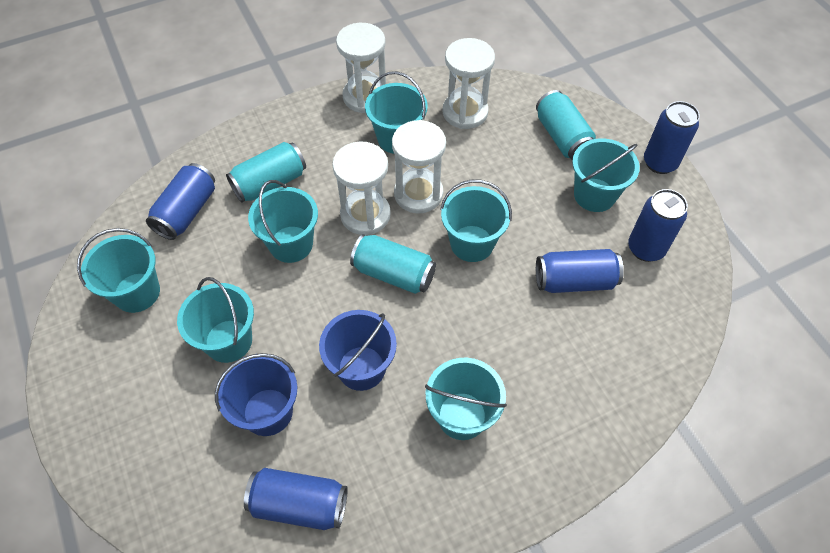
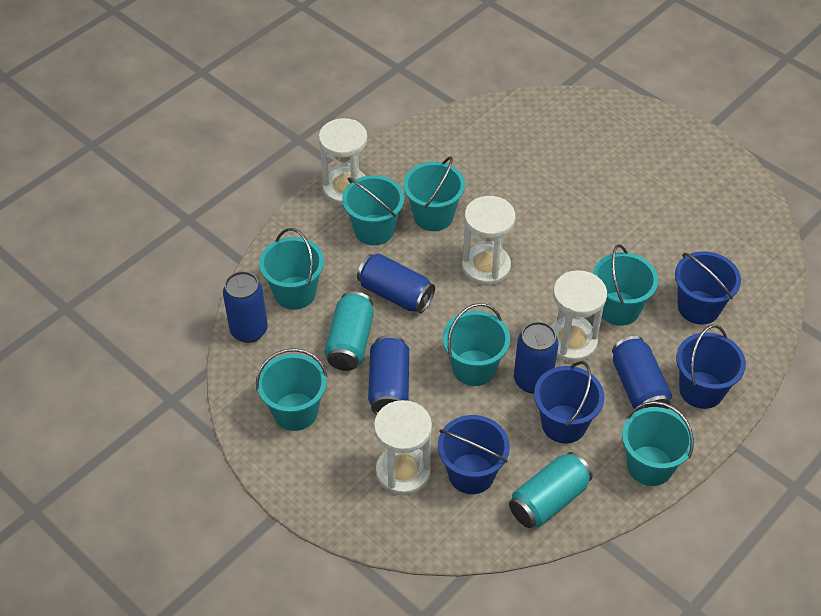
blue bucket: 2 -> 4
turquoise can: 3 -> 2

